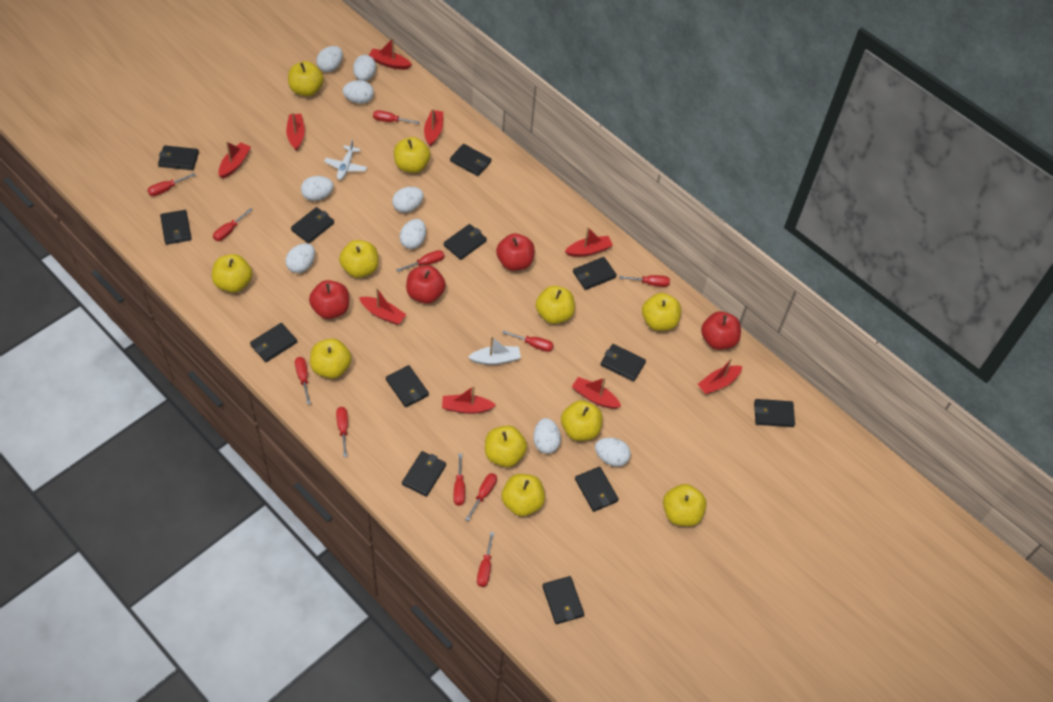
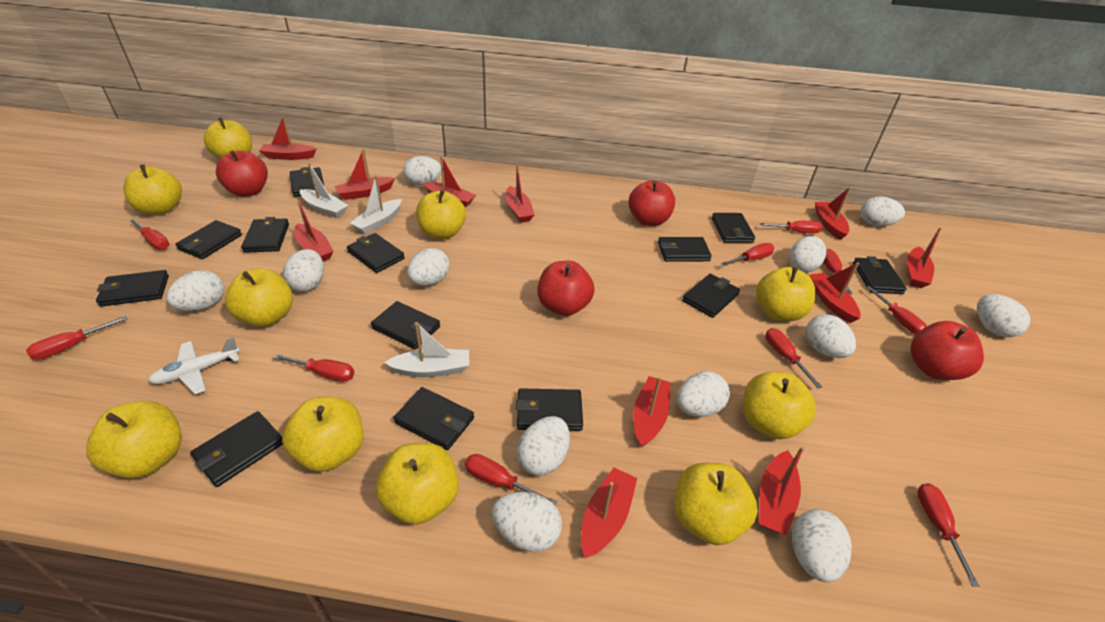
red boat: 9 -> 11
red screwdriver: 11 -> 10
white boat: 1 -> 3
white egg: 9 -> 12
yellow apple: 11 -> 10

